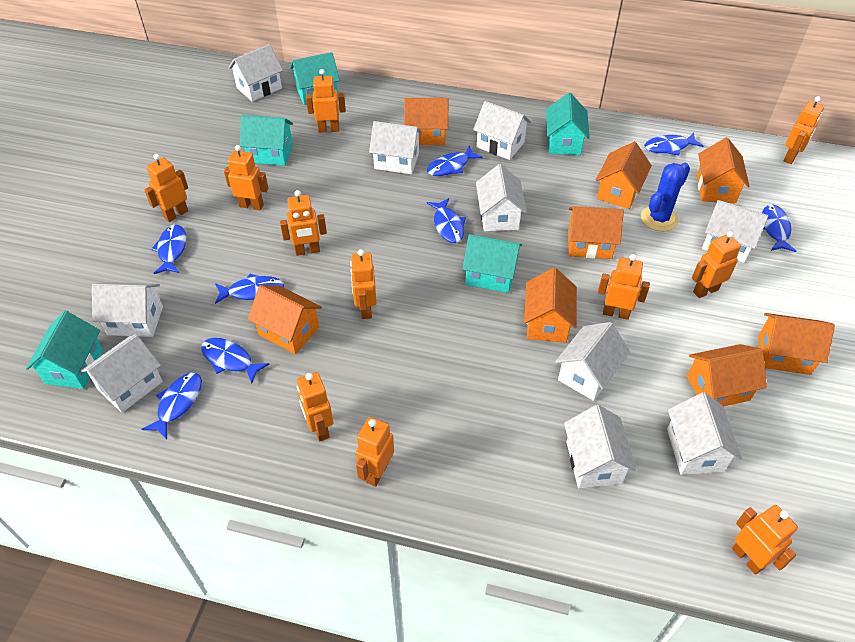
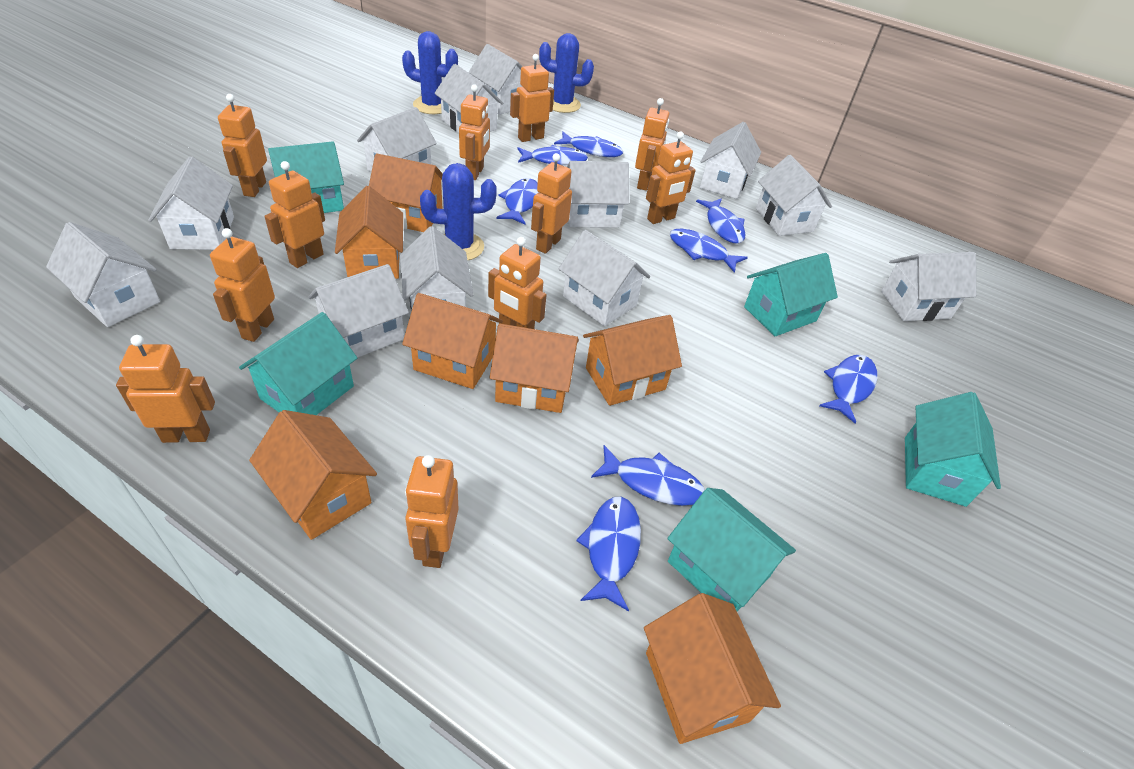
blue cactus: 1 -> 3
orange house: 8 -> 7
white house: 10 -> 12

